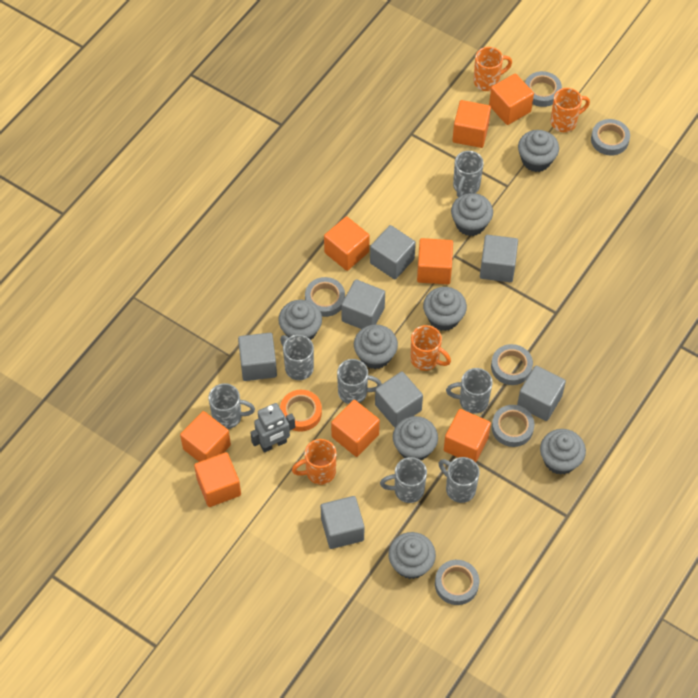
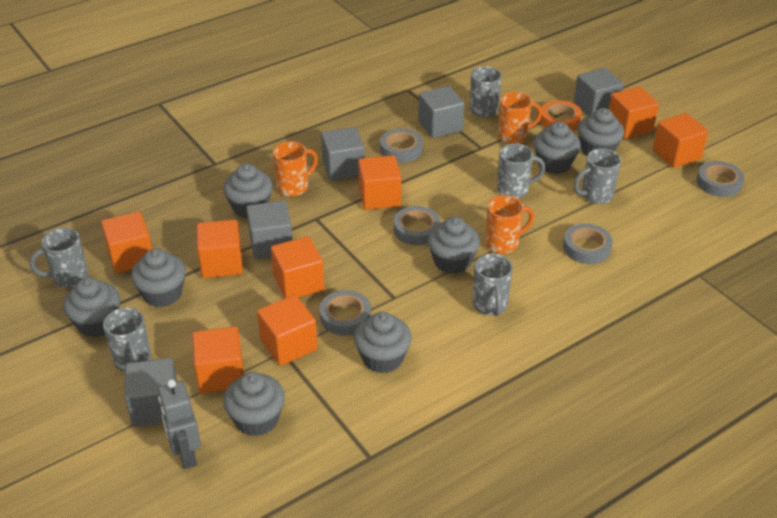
grey cube: 7 -> 5
grey mug: 7 -> 6
grey tape: 6 -> 5
orange mug: 4 -> 3

